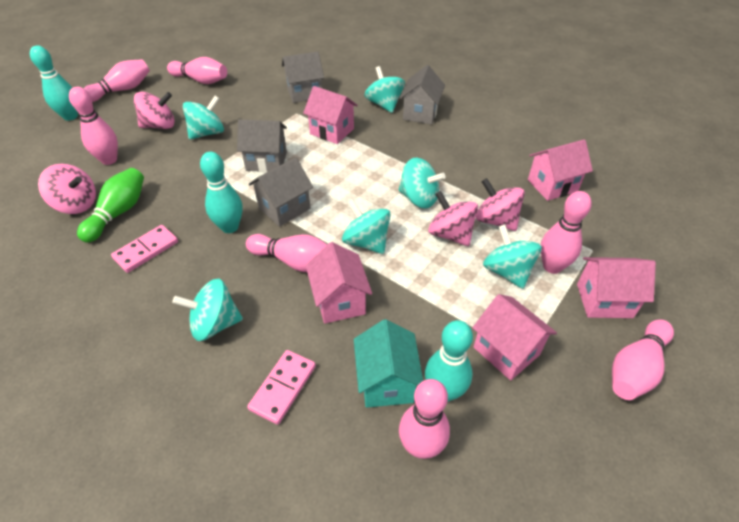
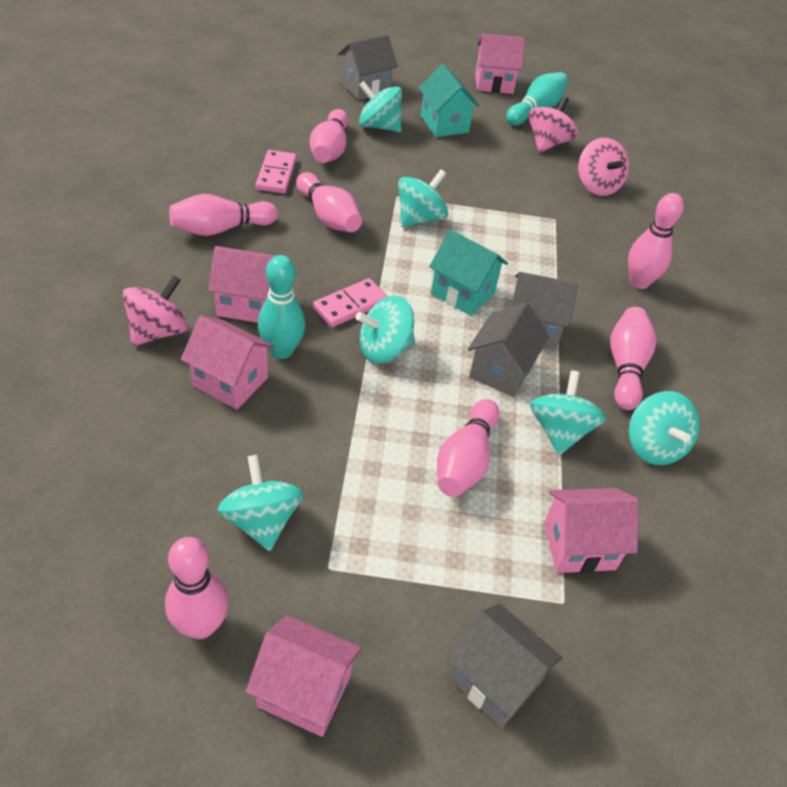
green bowling pin: 1 -> 0
pink spinning top: 4 -> 3
turquoise bowling pin: 3 -> 2
turquoise house: 1 -> 2

